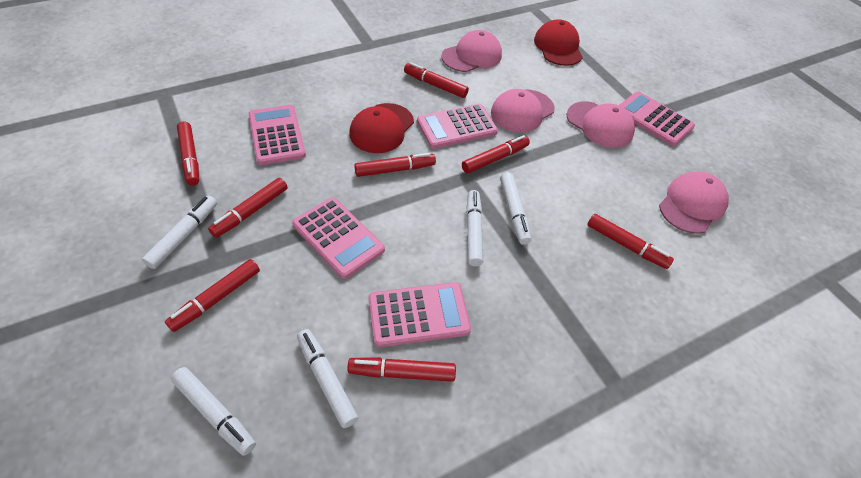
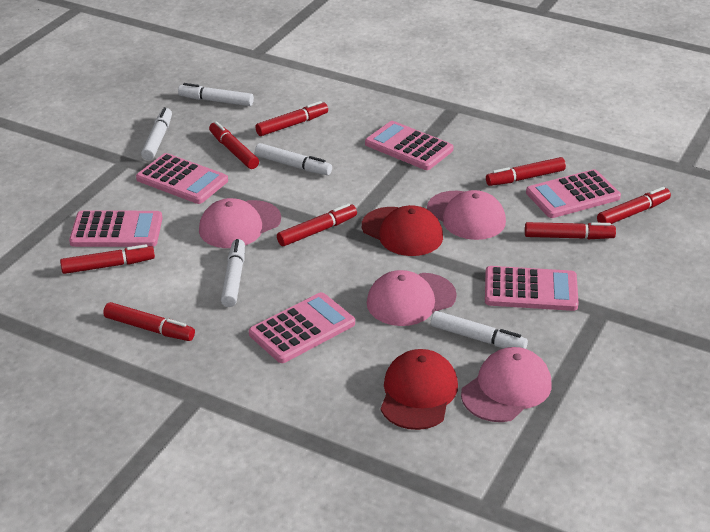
pink calculator: 5 -> 6

